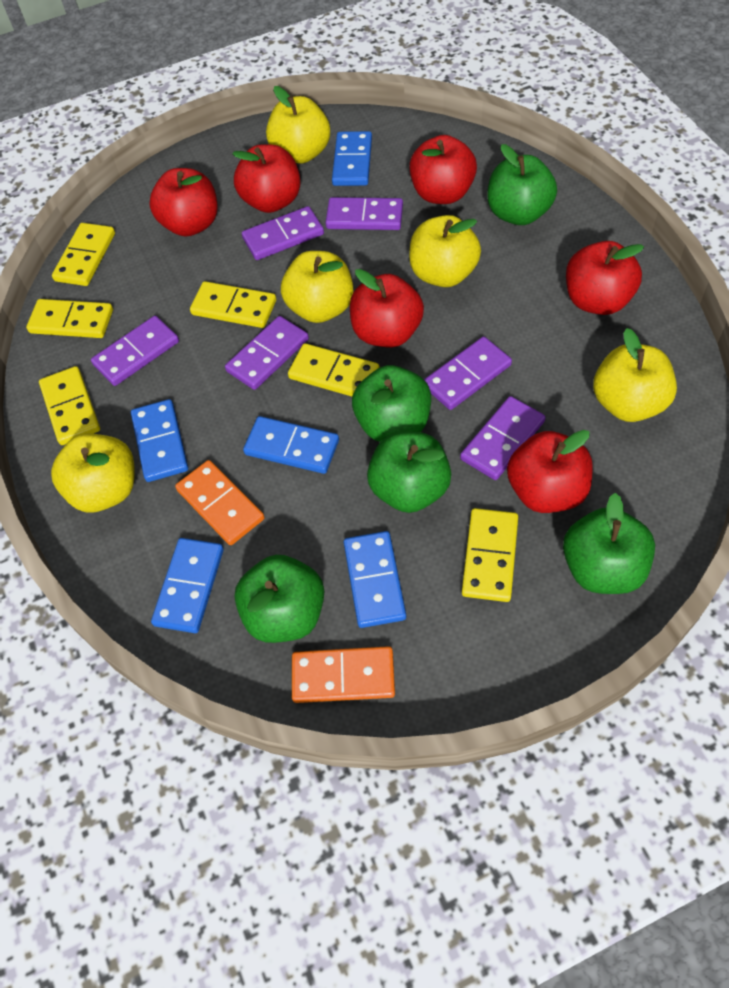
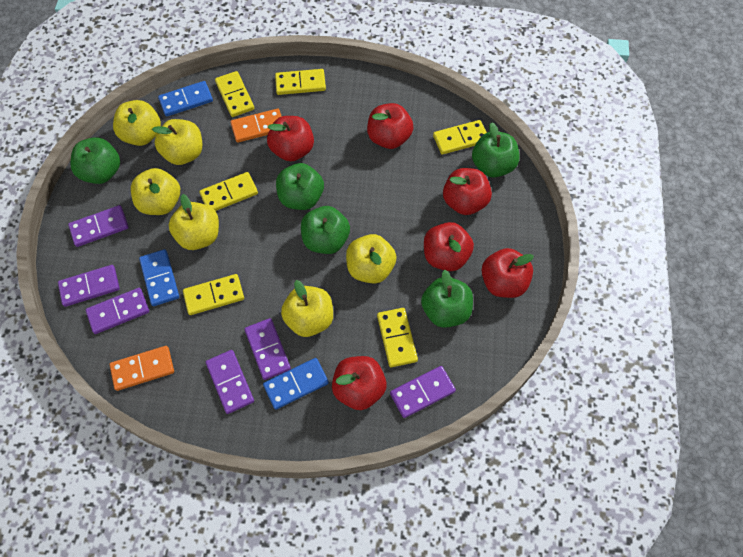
blue domino: 5 -> 3
yellow apple: 5 -> 6

